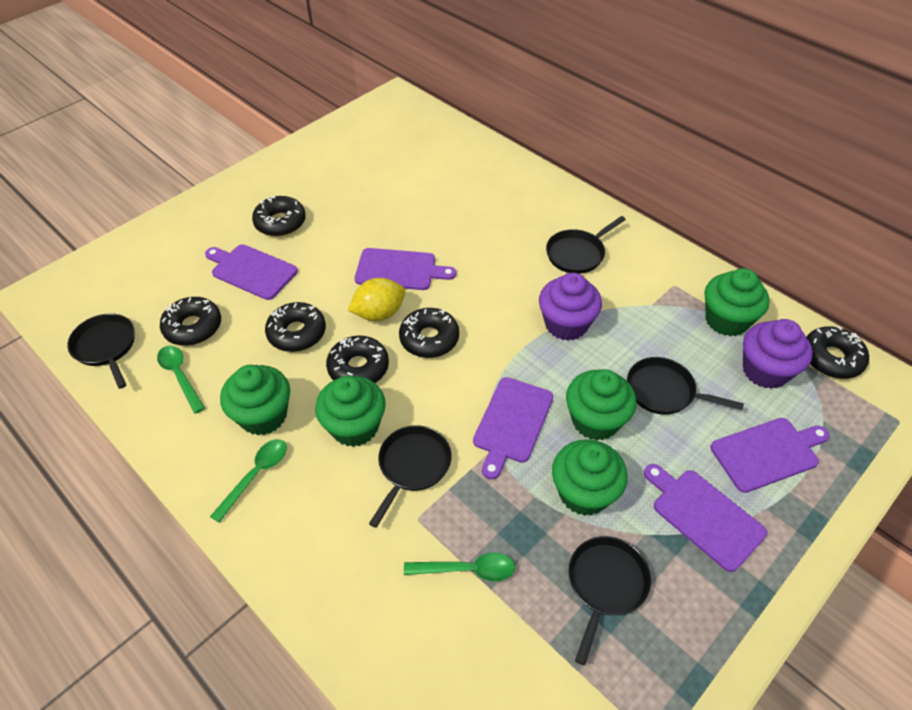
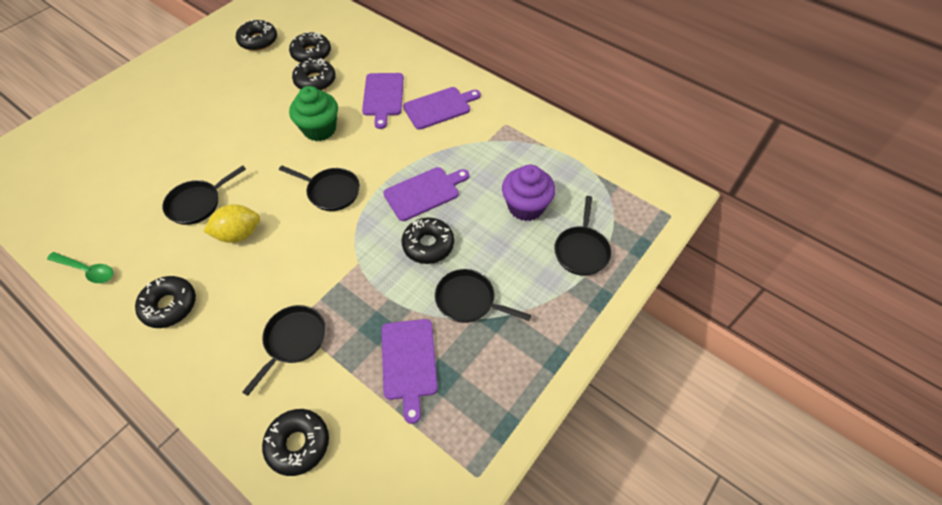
green cupcake: 5 -> 1
green spoon: 3 -> 1
purple cupcake: 2 -> 1
purple cutting board: 5 -> 4

